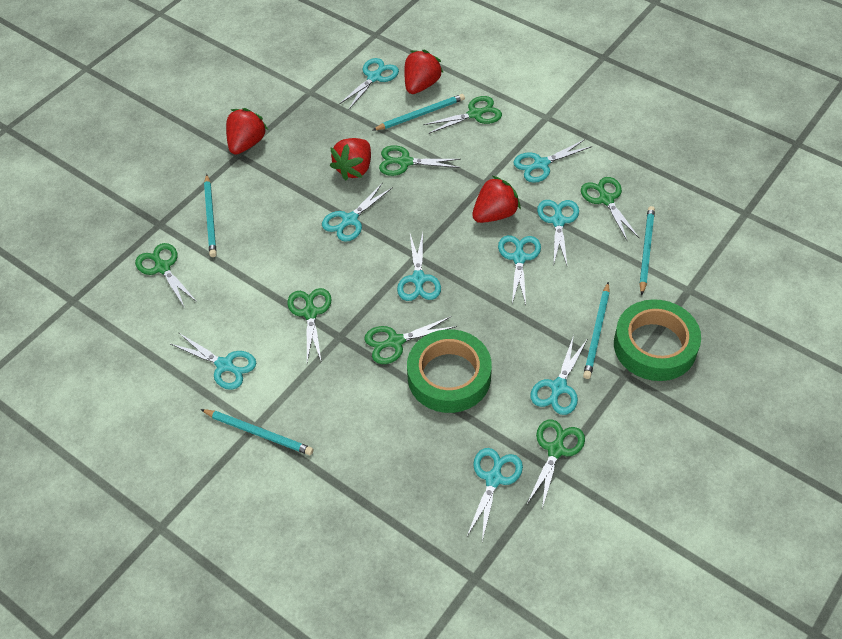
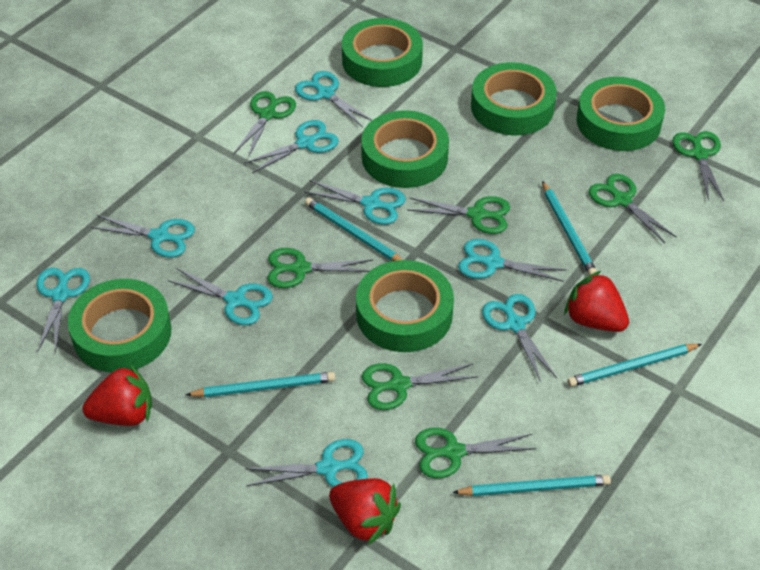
green tape: 2 -> 6
red strawberry: 4 -> 3

